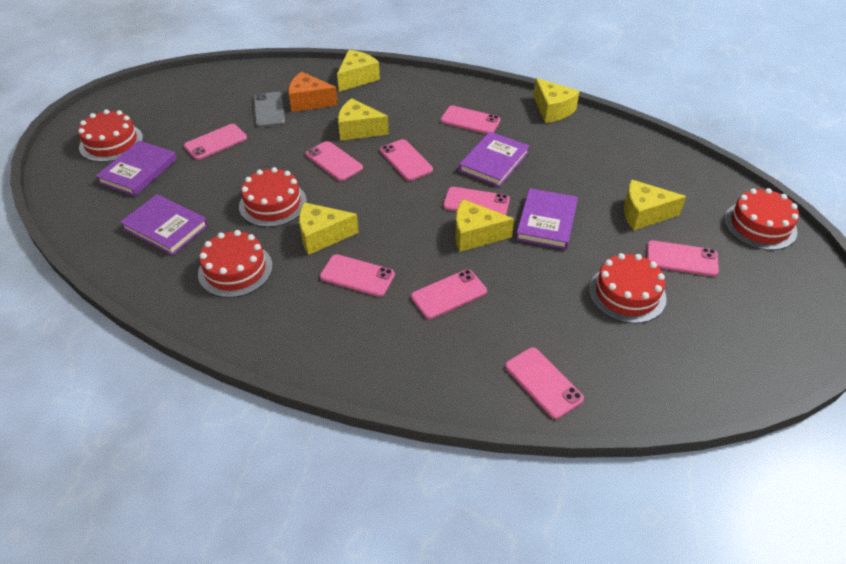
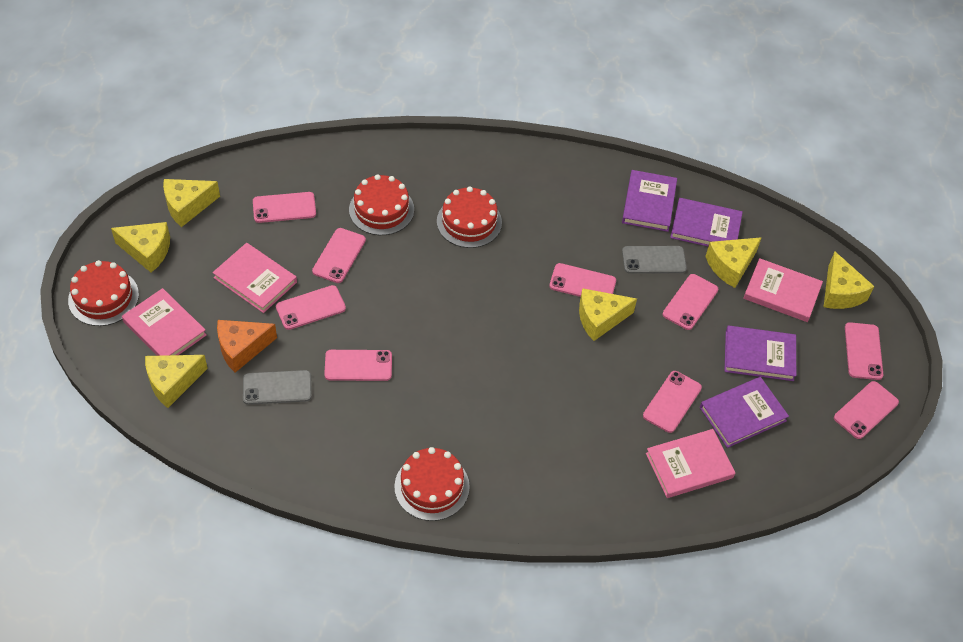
grey phone: 1 -> 2
pink book: 0 -> 4
red cake: 5 -> 4

